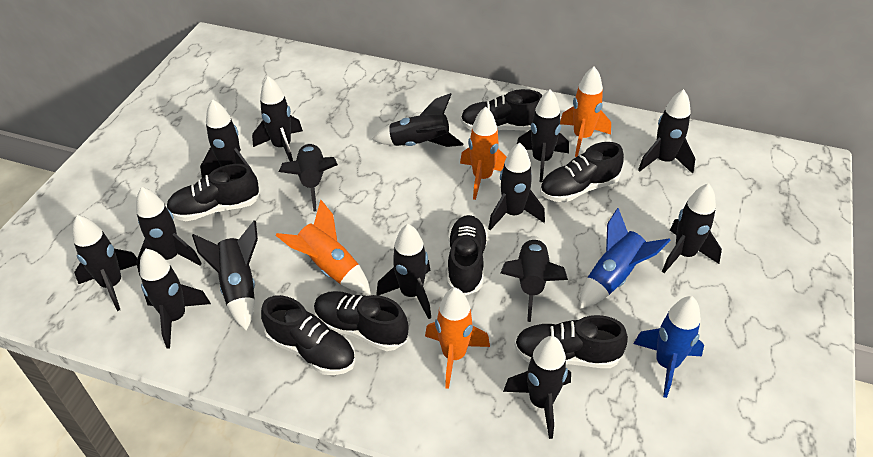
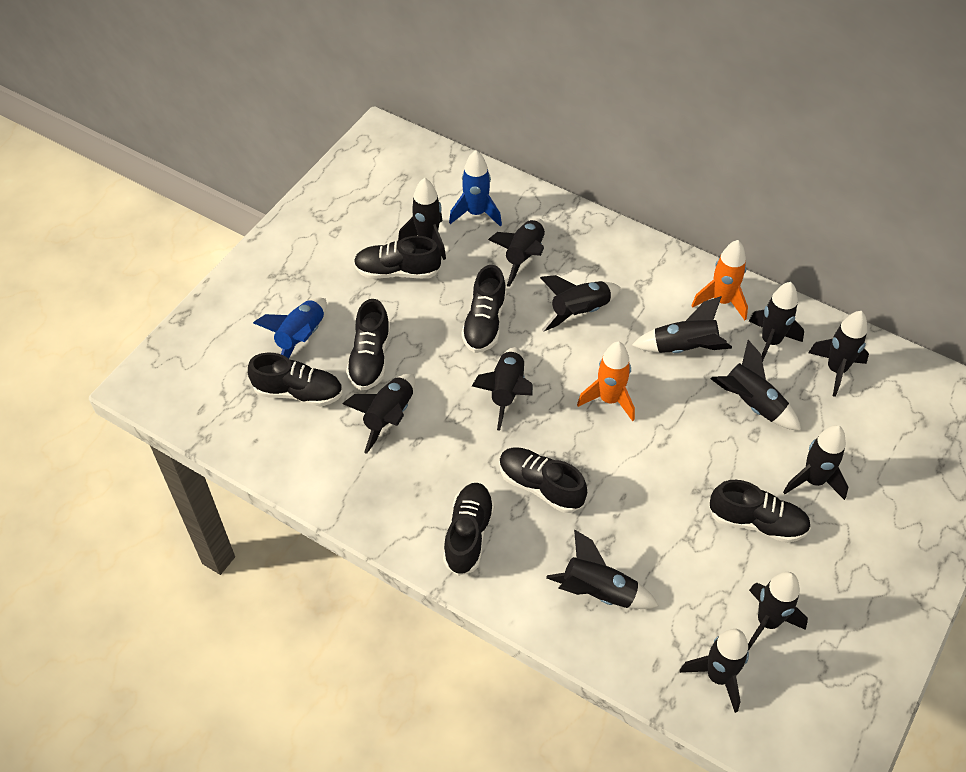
black rocket: 15 -> 13
orange rocket: 4 -> 2

